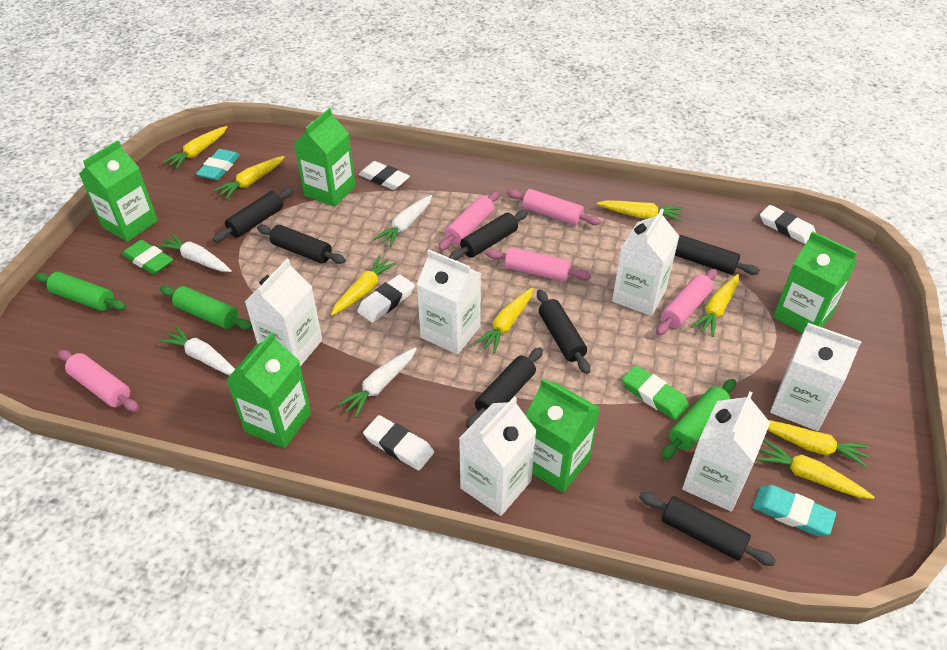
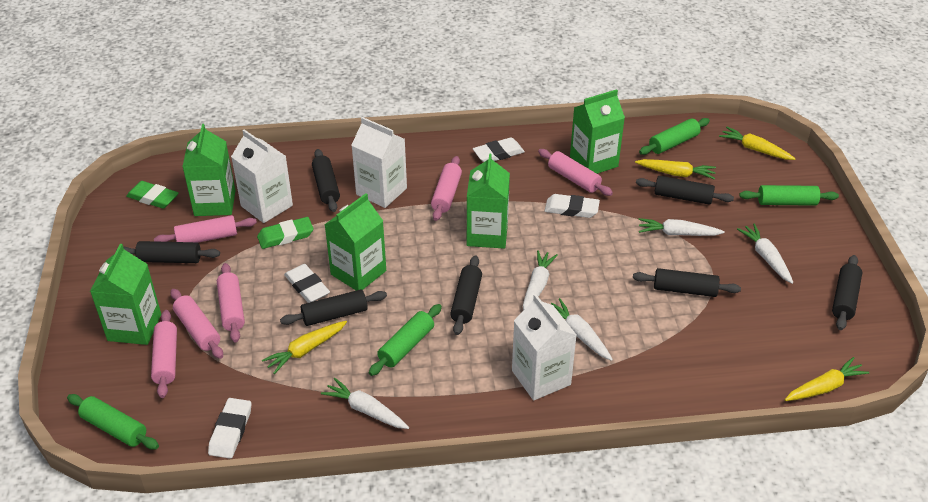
green rolling pin: 3 -> 4
pink rolling pin: 5 -> 6
turquoise eraser: 2 -> 0
white carrot: 4 -> 5
white carton: 6 -> 3
yellow carrot: 8 -> 4

